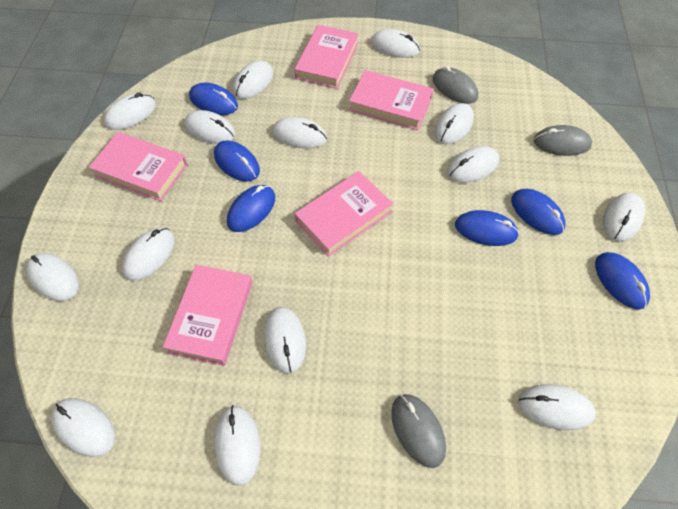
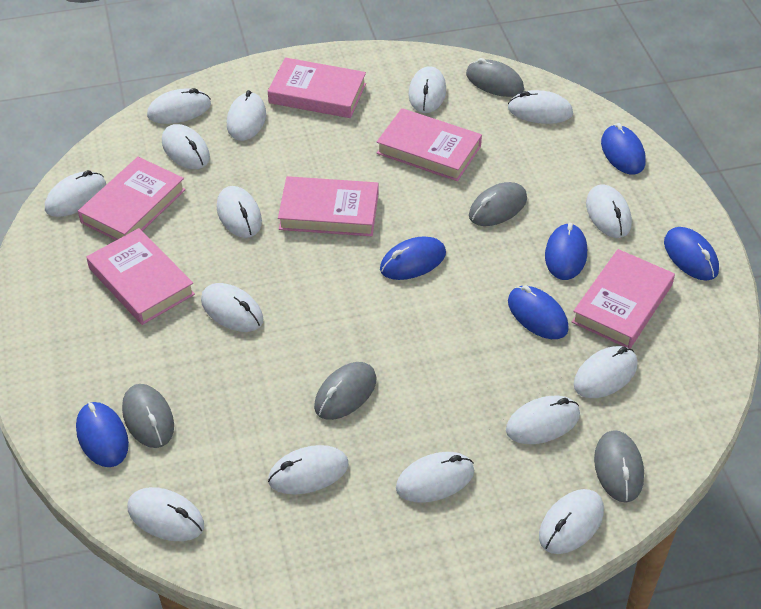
grey mouse: 3 -> 5
pink book: 5 -> 6
white mouse: 14 -> 15

